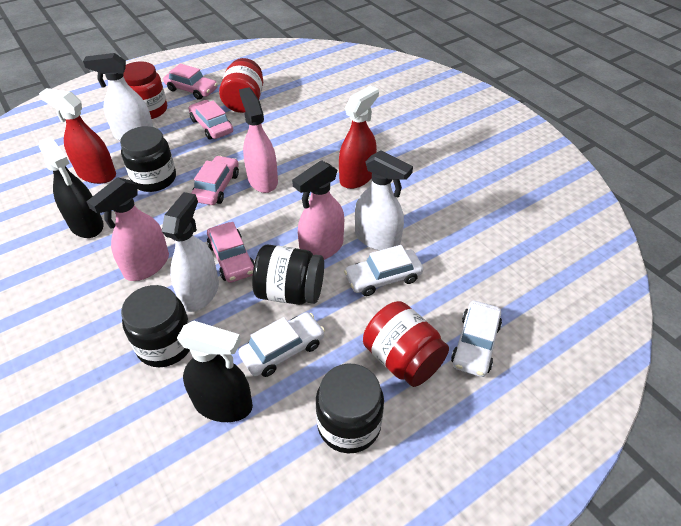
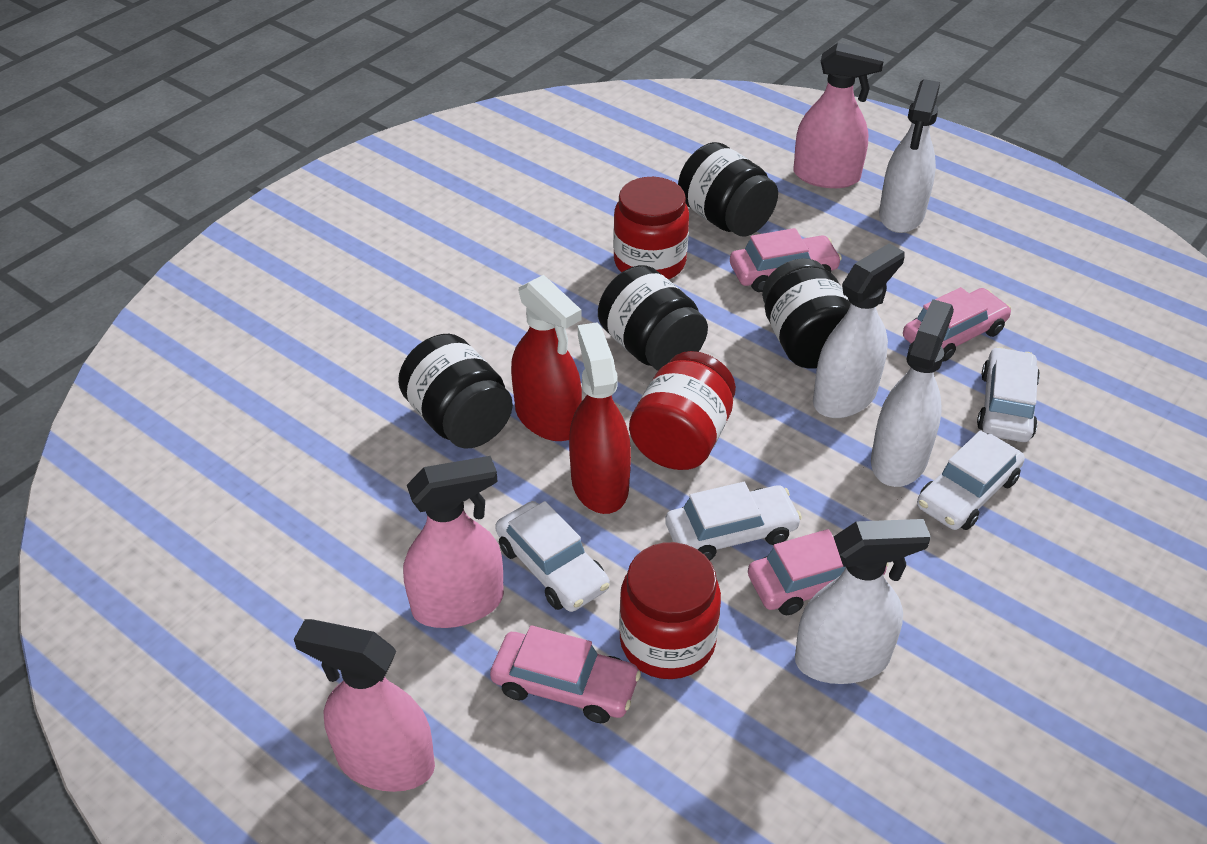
black spray bottle: 2 -> 0
white car: 3 -> 4
white spray bottle: 3 -> 4

